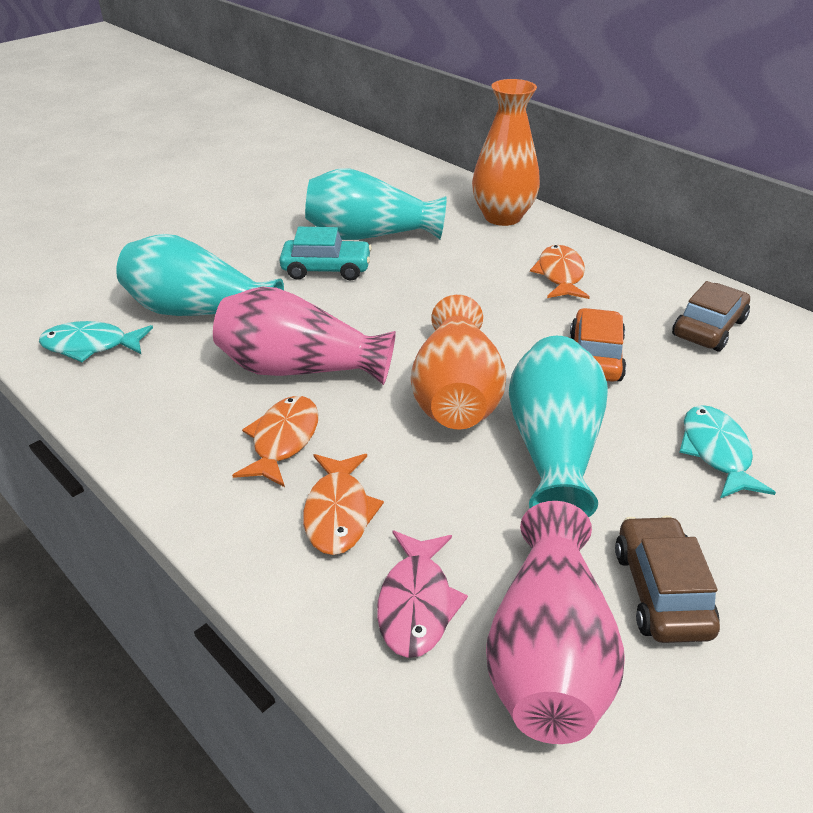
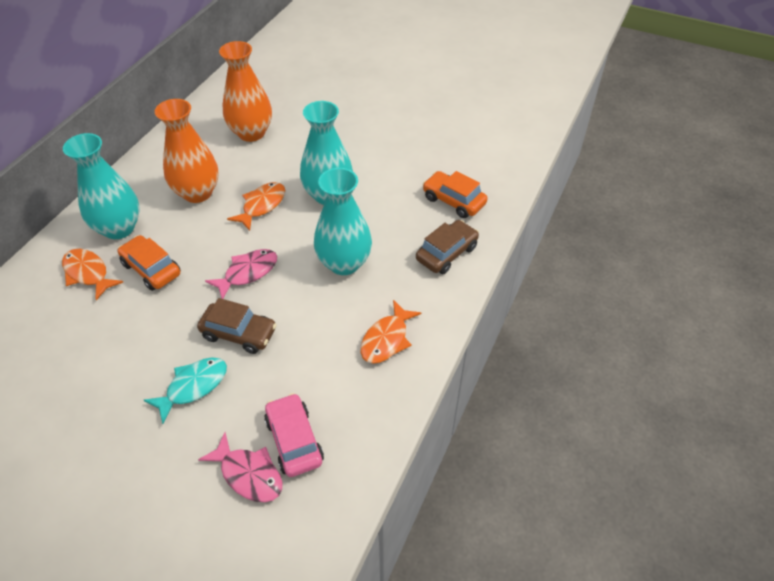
orange car: 1 -> 2
pink car: 0 -> 1
pink fish: 1 -> 2
pink vase: 2 -> 0
turquoise car: 1 -> 0
turquoise fish: 2 -> 1

